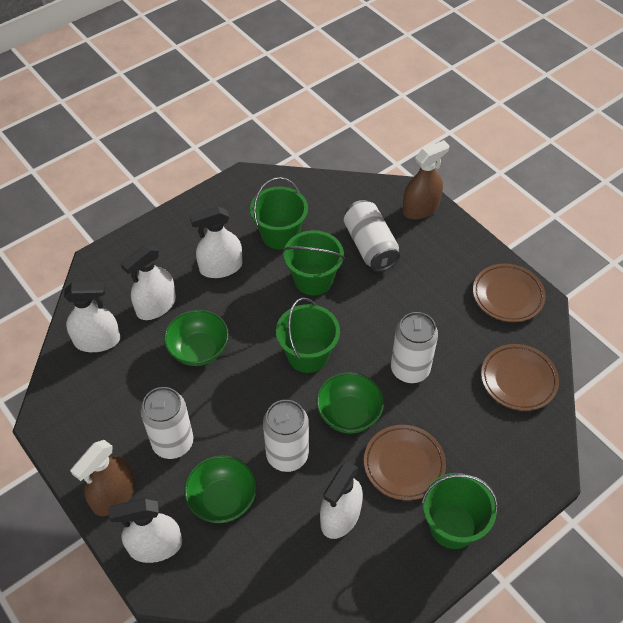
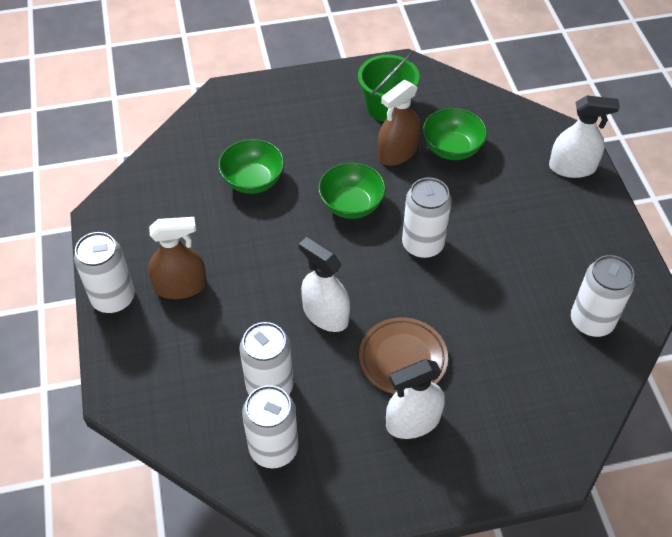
brown plate: 3 -> 1
green bucket: 4 -> 1
white can: 4 -> 5
white spray bottle: 5 -> 3

